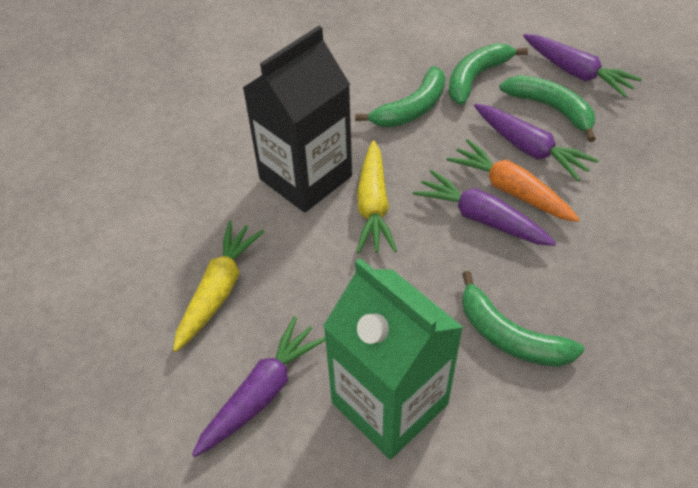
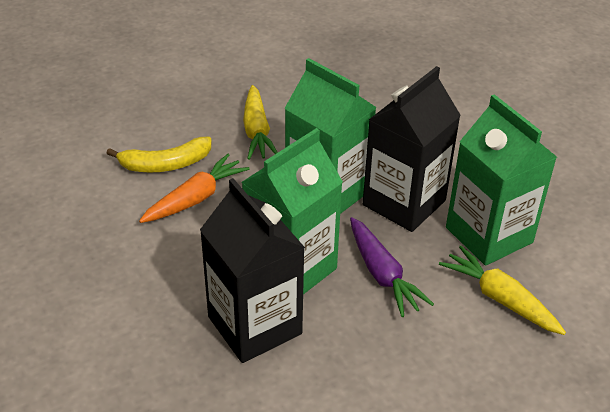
black carton: 1 -> 2
green banana: 4 -> 0
green carton: 1 -> 3
purple carrot: 4 -> 1
yellow banana: 0 -> 1

